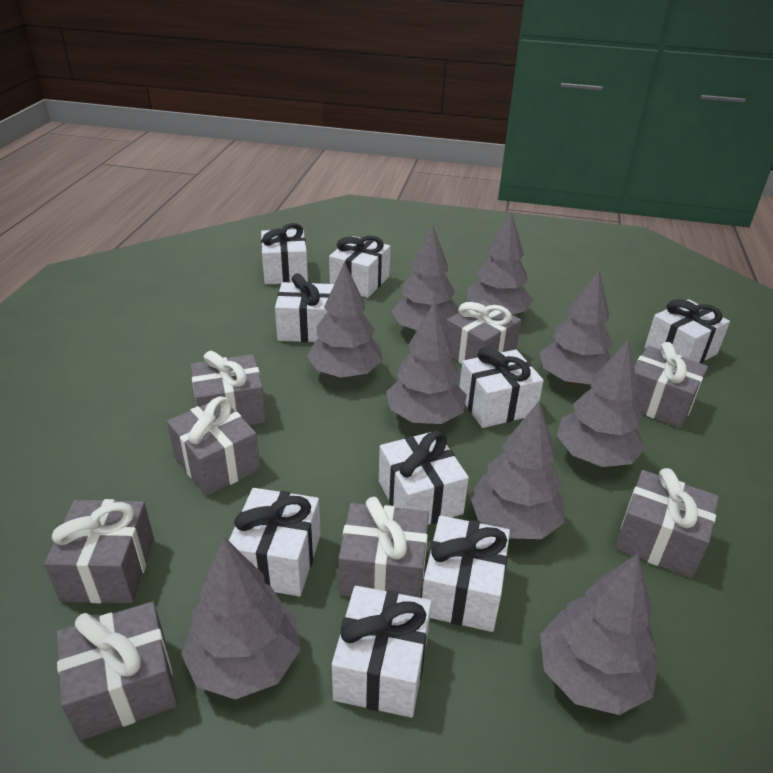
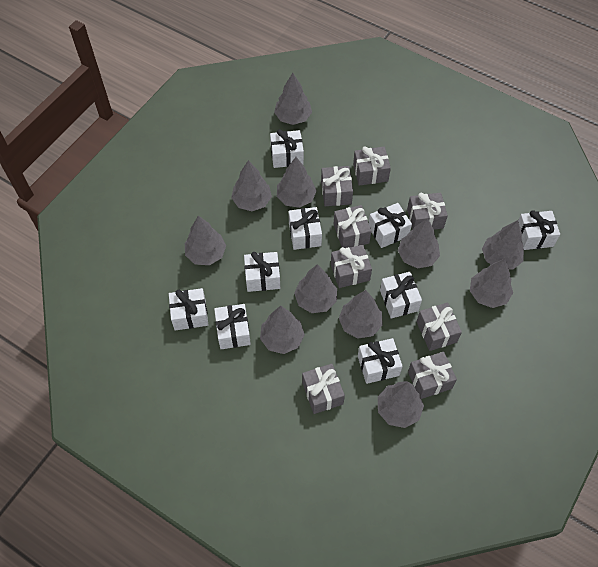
grey tree: 9 -> 11

